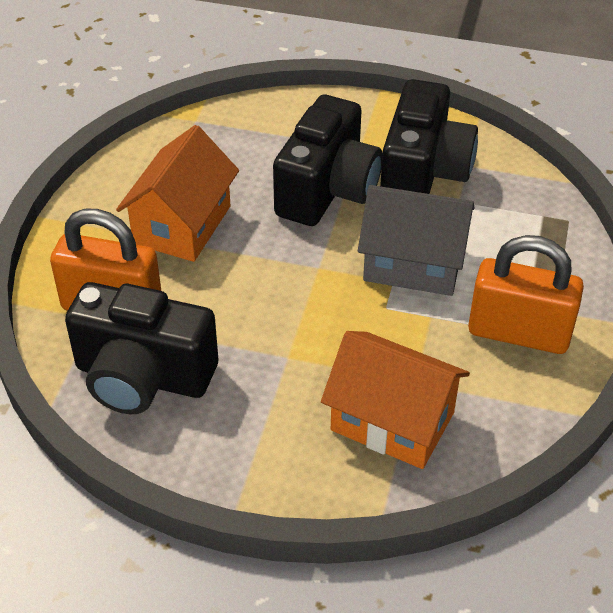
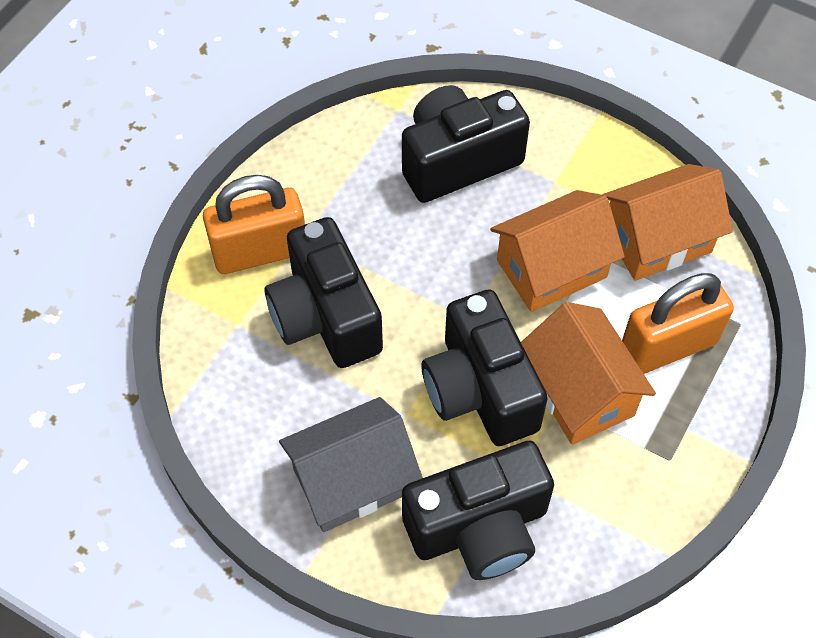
black camera: 3 -> 4
orange house: 2 -> 3

